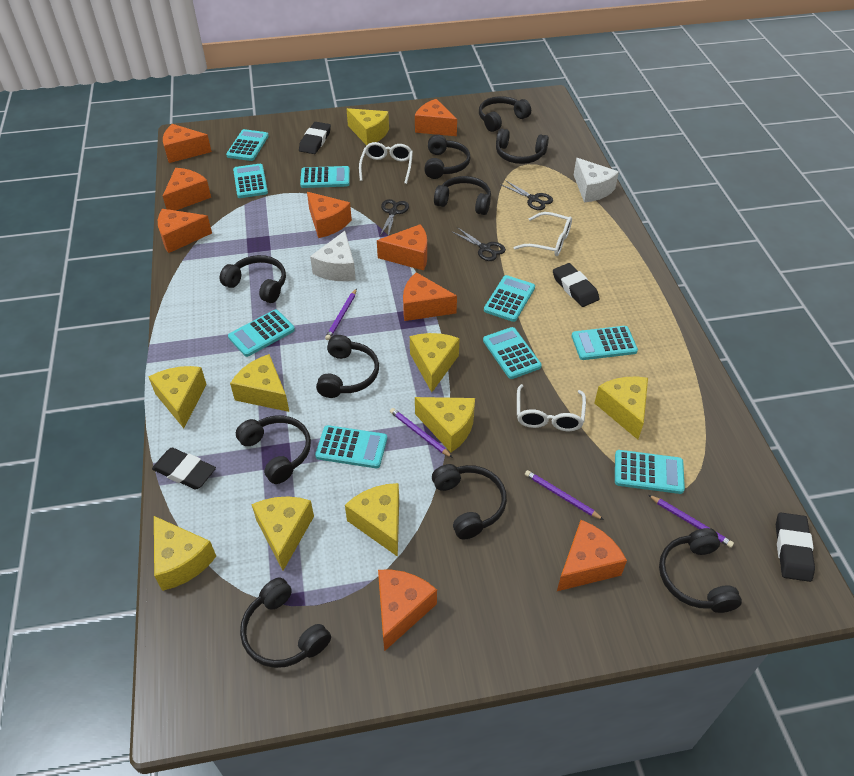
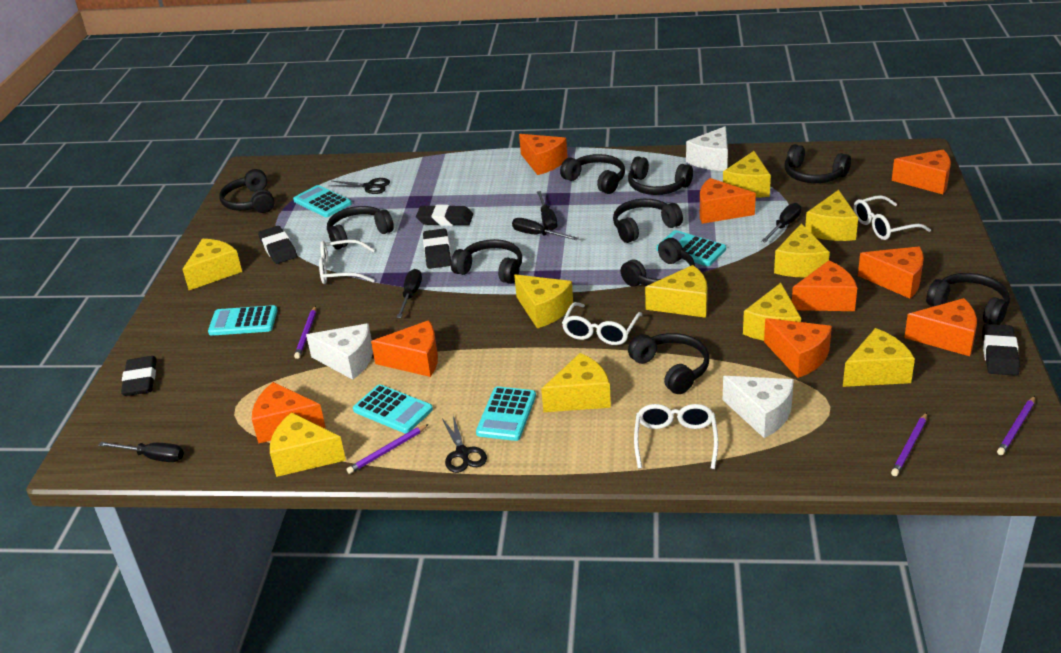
black eraser: 4 -> 5
black scissors: 3 -> 2
black screwdriver: 0 -> 5
turquoise calculator: 9 -> 5
white cheese: 2 -> 3
white glasses: 3 -> 4
yellow cheese: 9 -> 10

